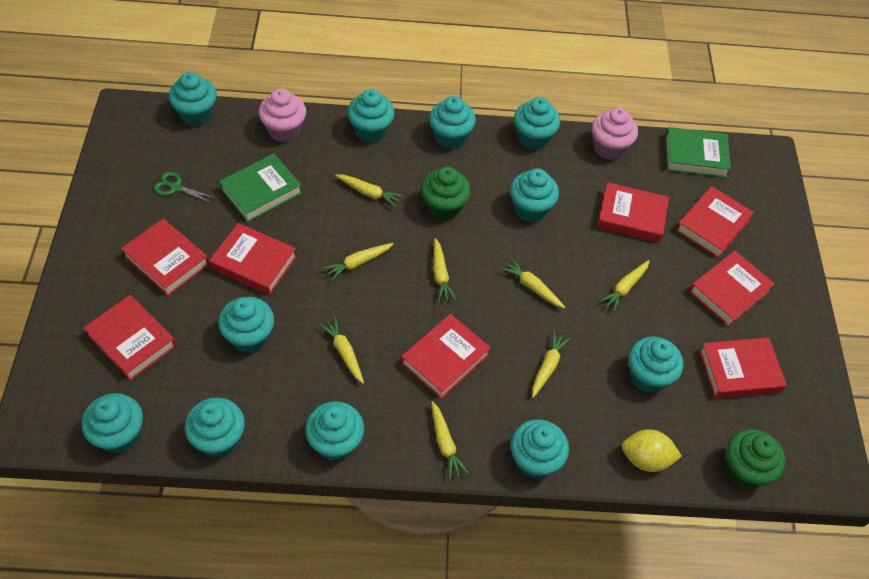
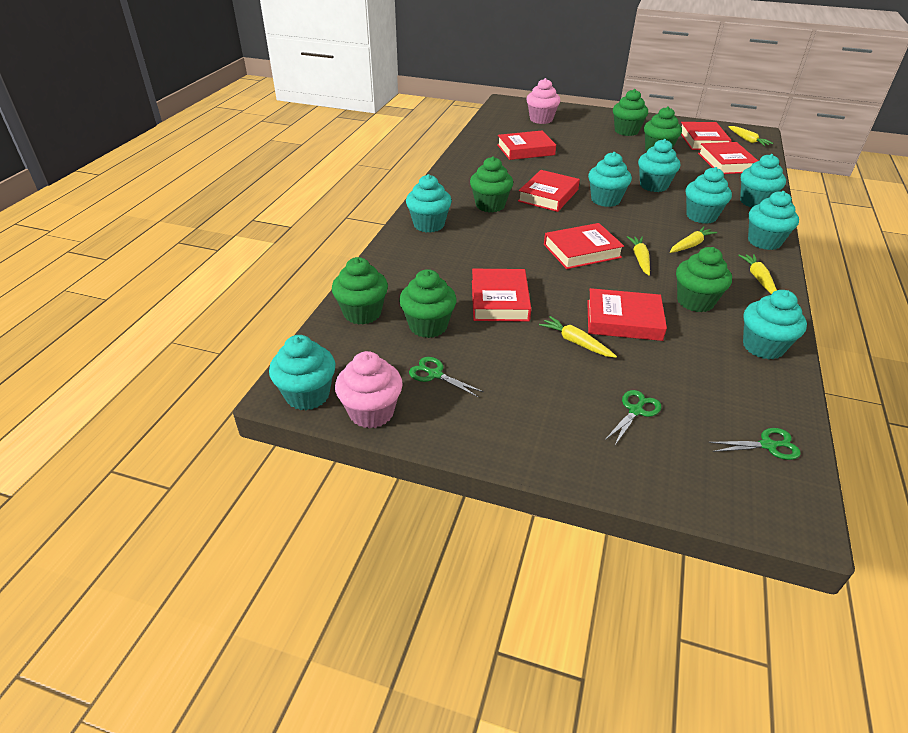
green book: 2 -> 0
green cupcake: 2 -> 6
green scissors: 1 -> 3
red book: 8 -> 7
turquoise cupcake: 11 -> 8
yellow carrot: 8 -> 5
yellow lemon: 1 -> 0

